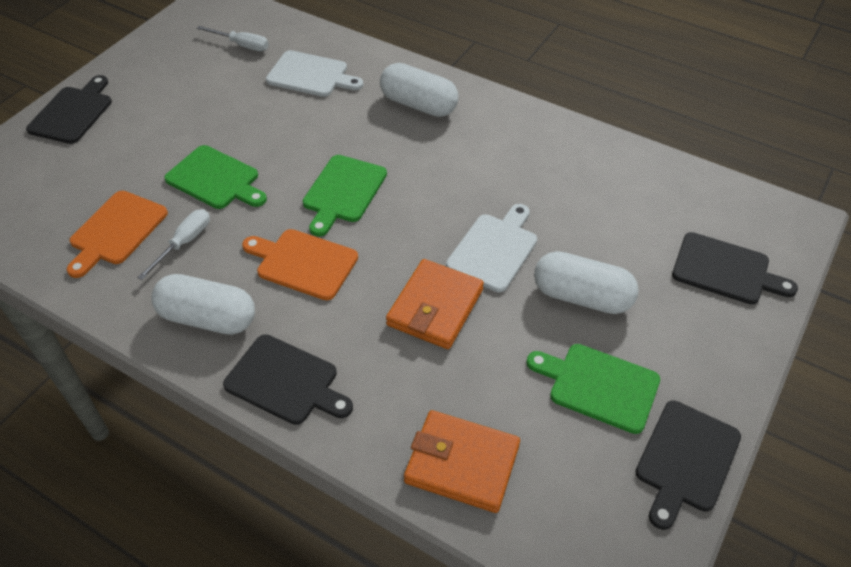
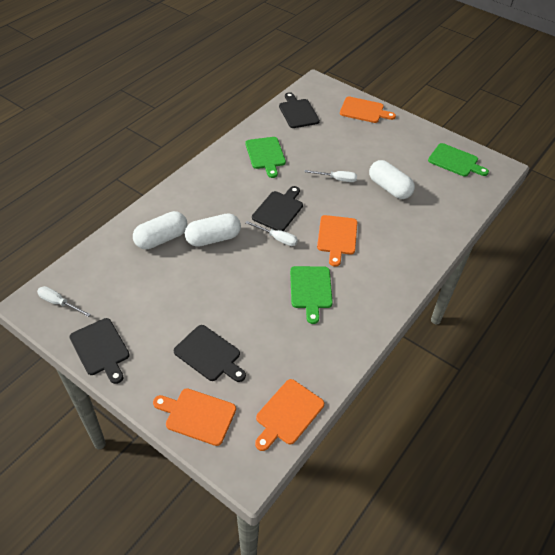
orange cutting board: 2 -> 4
orange wallet: 2 -> 0
white cutting board: 2 -> 0
white screwdriver: 2 -> 3

